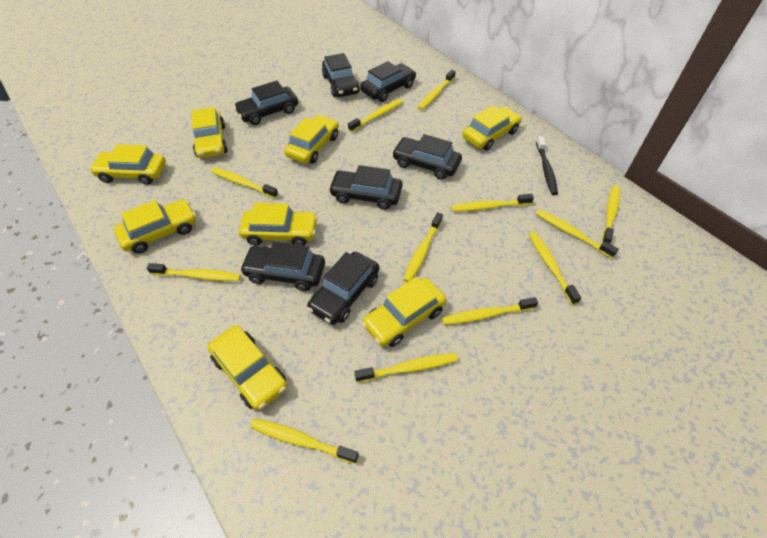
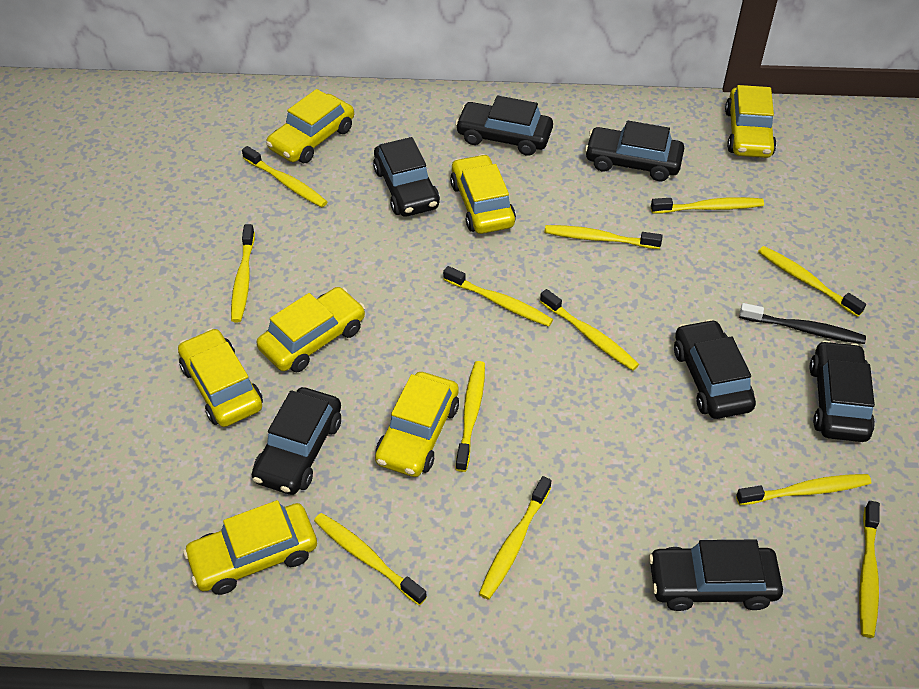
yellow car: 8 -> 7

